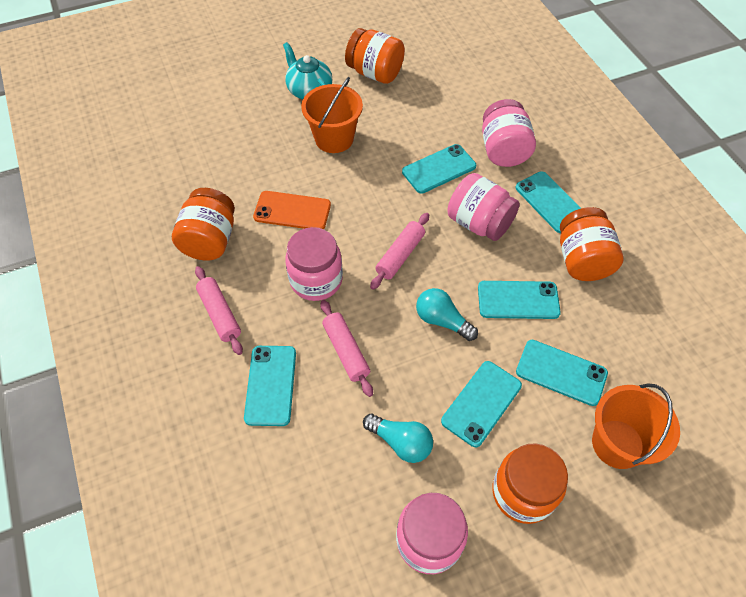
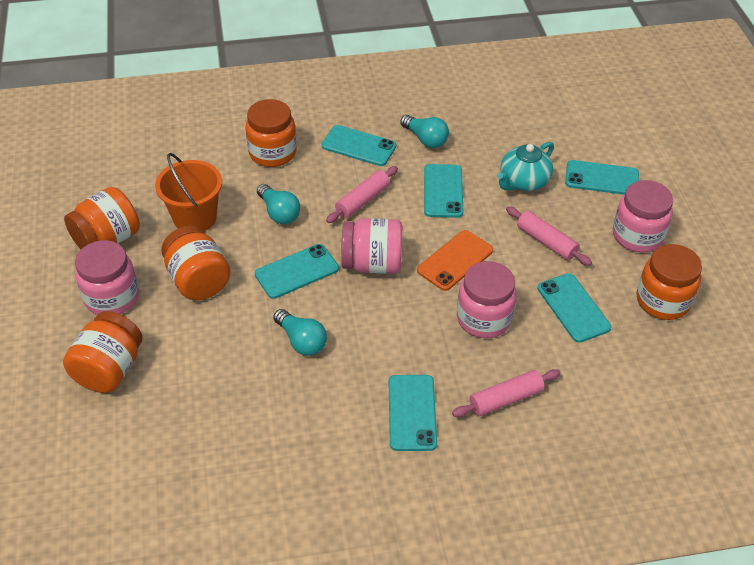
orange bucket: 2 -> 1
orange jar: 4 -> 5
turquoise light bulb: 2 -> 3

